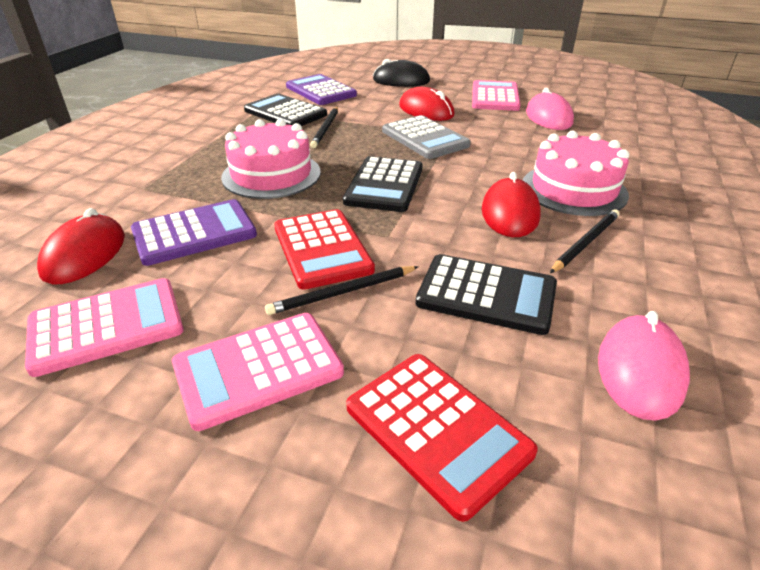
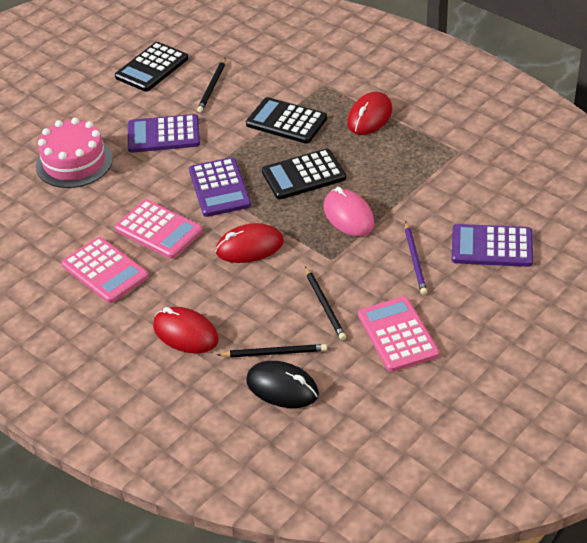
grey calculator: 1 -> 0
pink cake: 2 -> 1
pink mouse: 2 -> 1
purple calculator: 2 -> 3
purple pencil: 0 -> 1
red calculator: 2 -> 0

